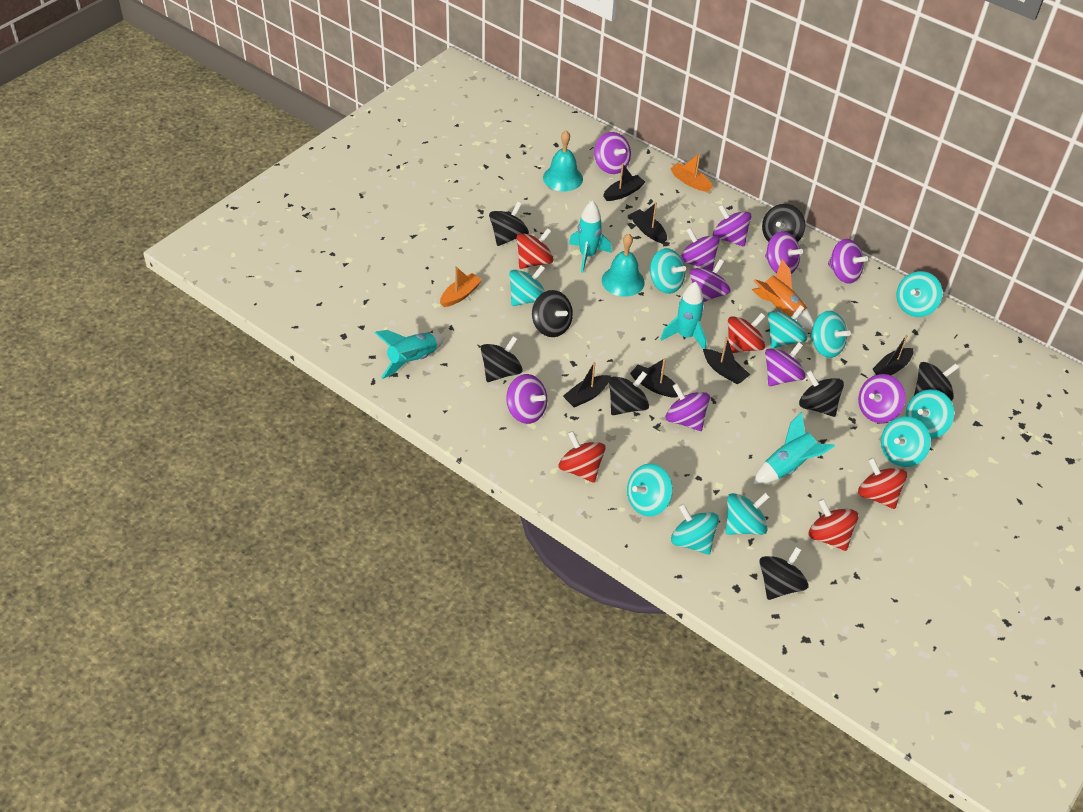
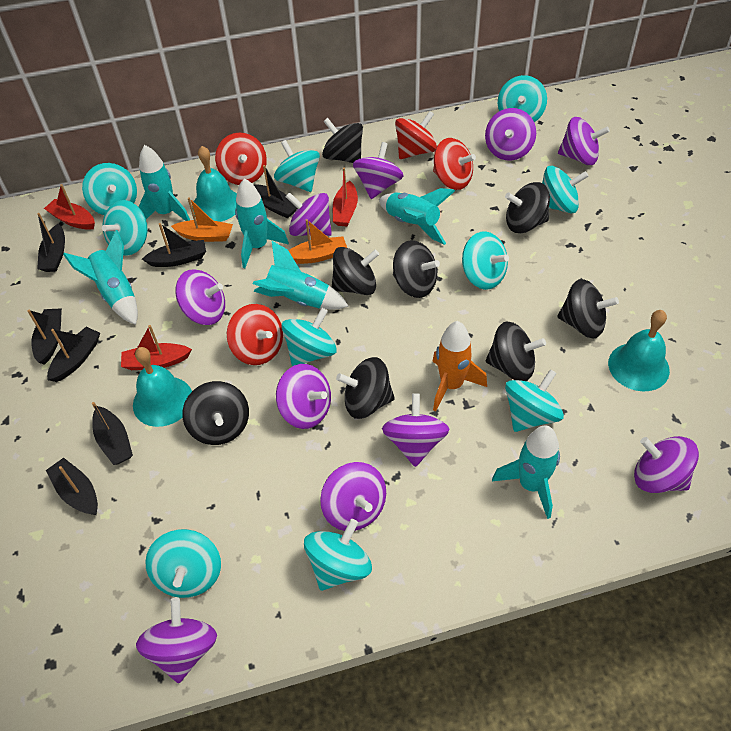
black boat: 6 -> 7
red boat: 0 -> 3
red spinning top: 5 -> 4
turquoise bell: 2 -> 3
turquoise rocket: 4 -> 6

